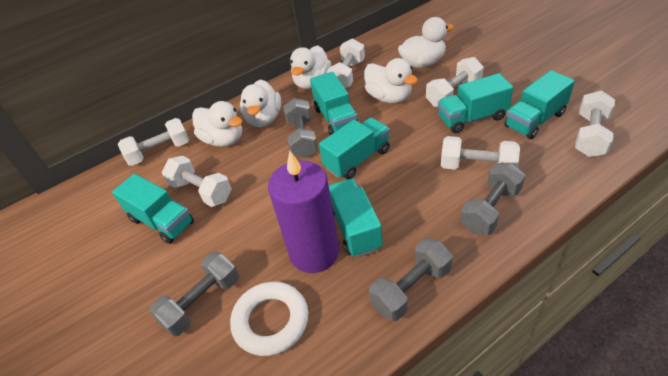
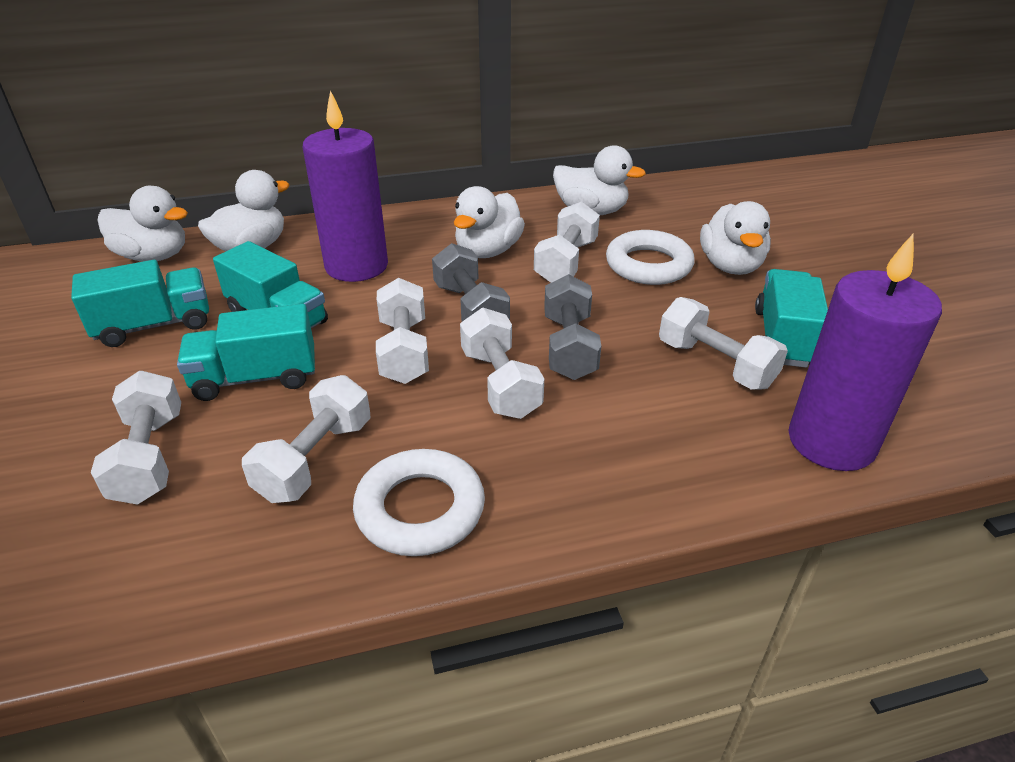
grey dumbbell: 4 -> 2
purple candle: 1 -> 2
turquoise truck: 6 -> 4
white ring: 1 -> 2

